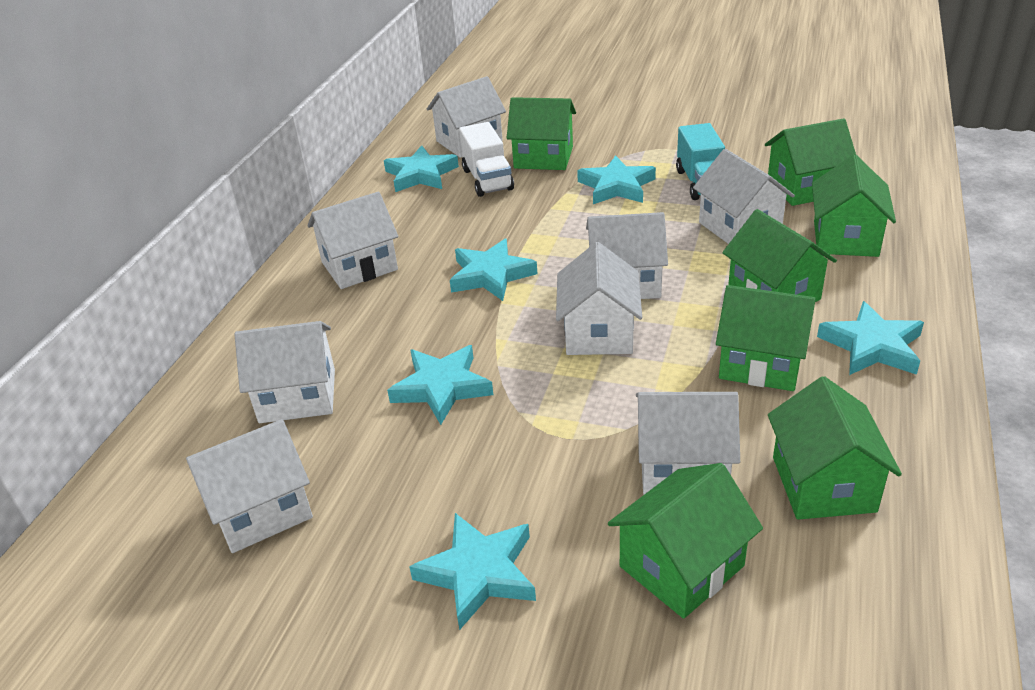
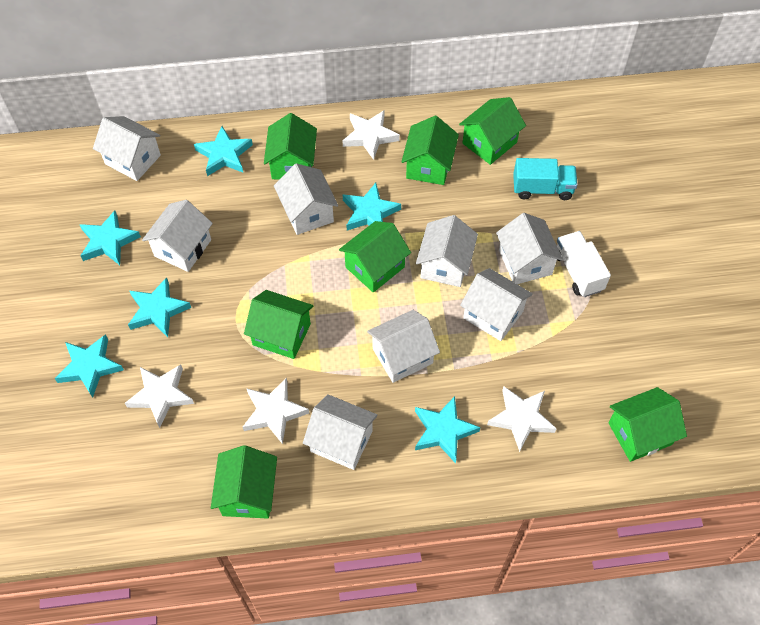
white star: 0 -> 4

